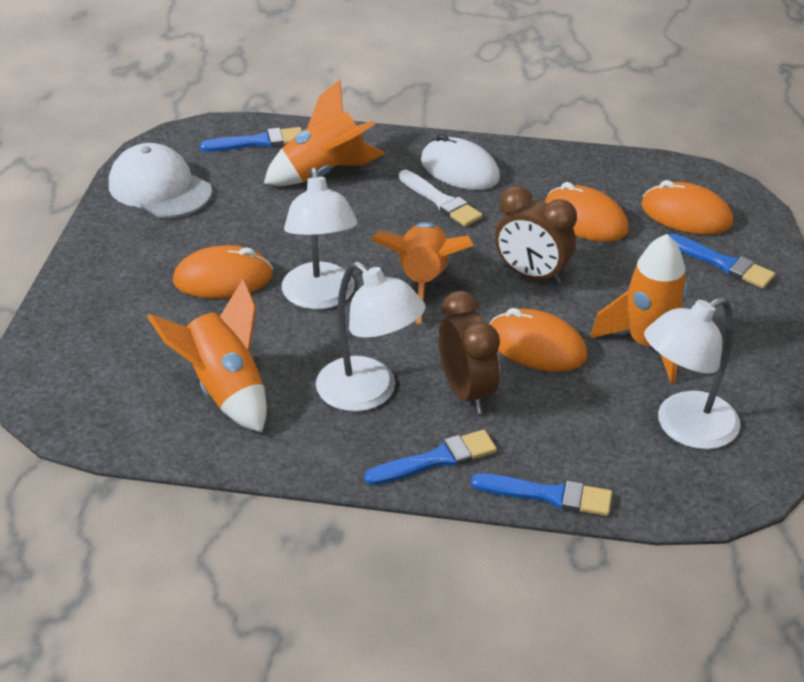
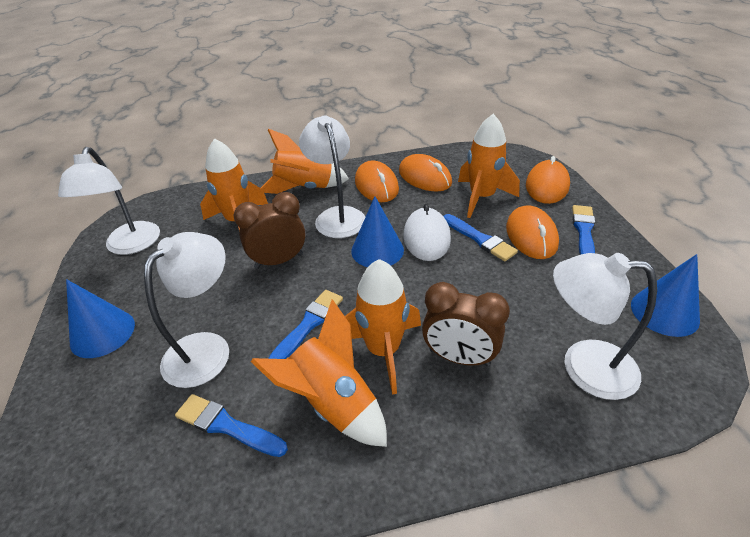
blue cone: 0 -> 3
orange rocket: 4 -> 5
white brush: 1 -> 0
white cap: 1 -> 0
white lamp: 3 -> 4

